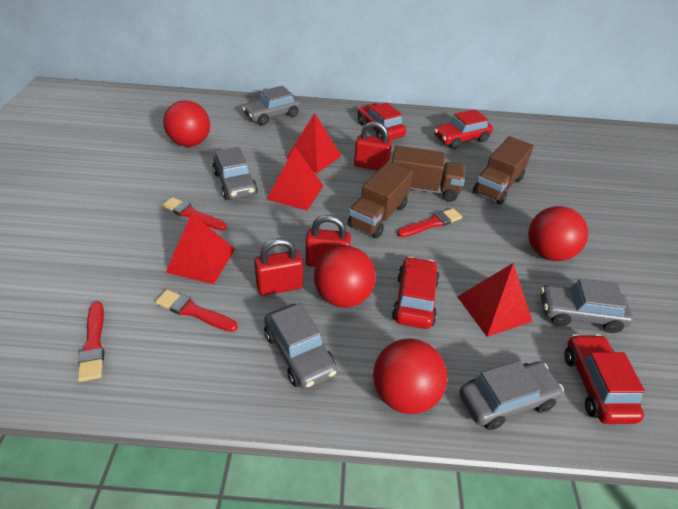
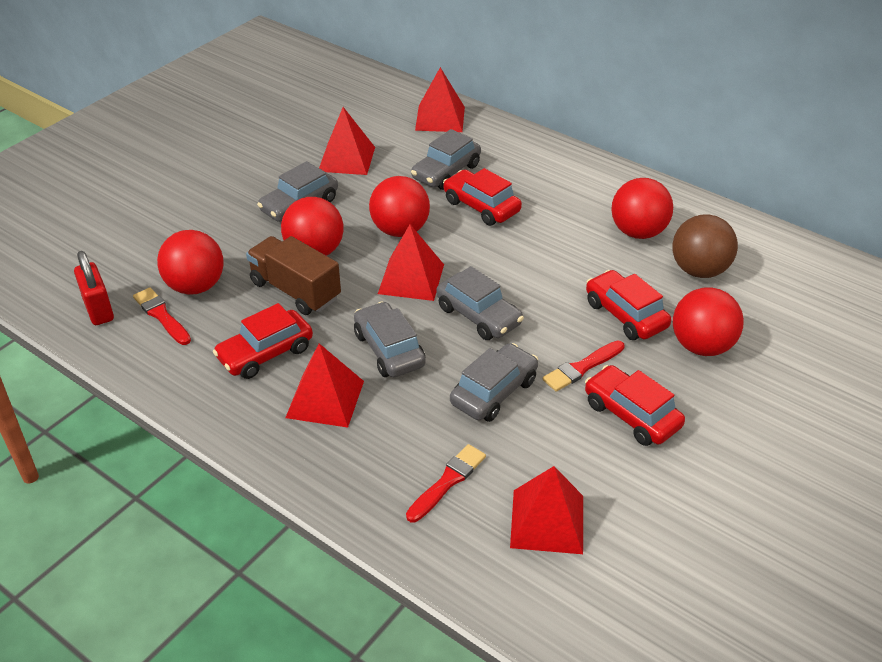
brown ball: 0 -> 1
brown truck: 3 -> 1
red ball: 4 -> 5
red brush: 4 -> 3
red padlock: 3 -> 1
red pyramid: 4 -> 5

